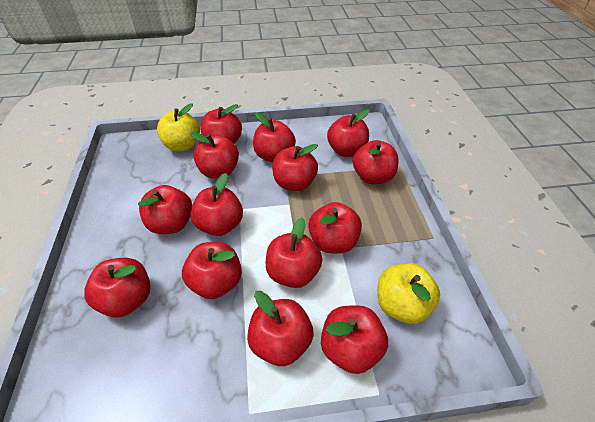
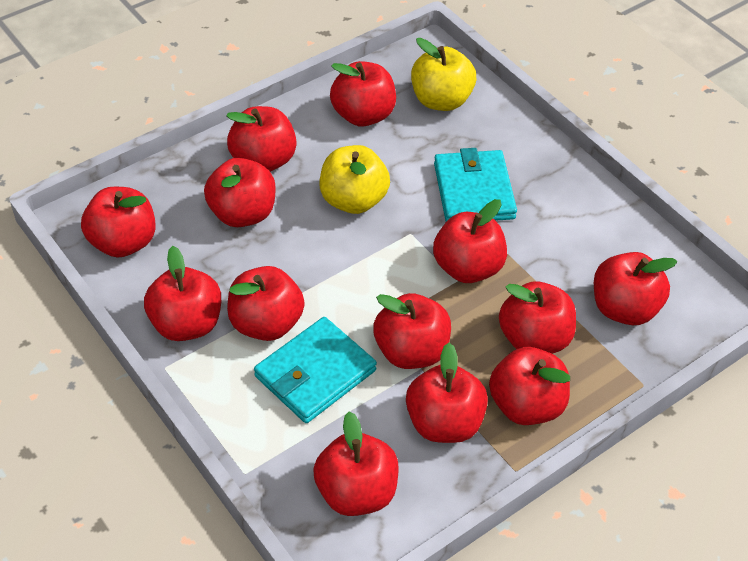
red apple: 14 -> 13
turquoise wallet: 0 -> 2

